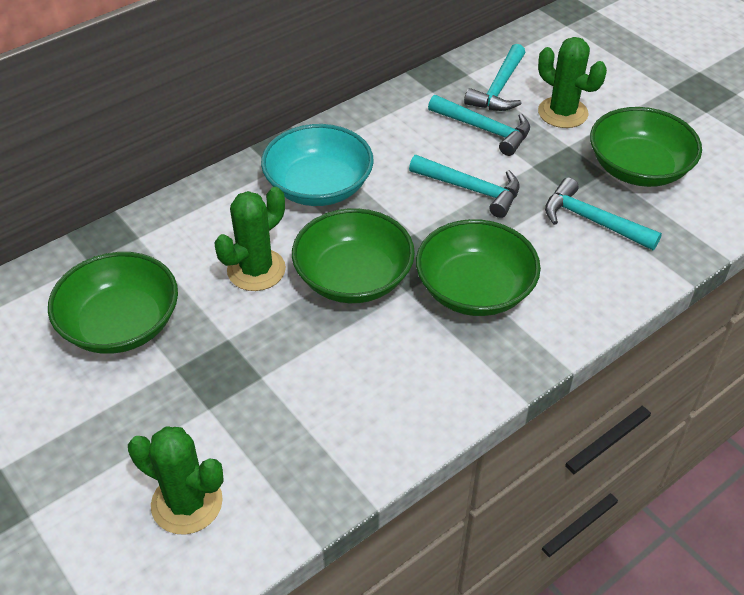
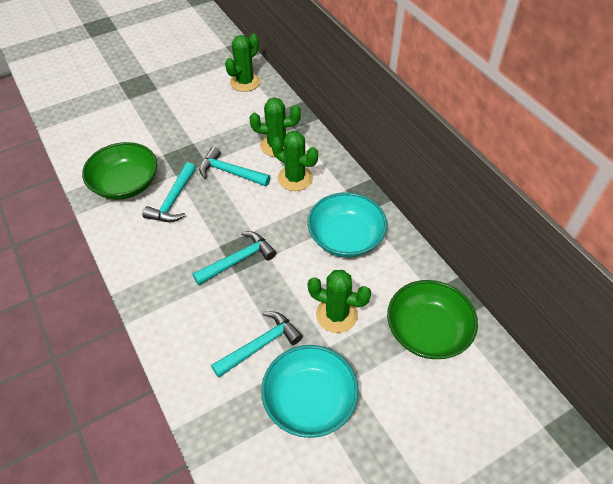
green bowl: 4 -> 2
green cactus: 3 -> 4
turquoise bowl: 1 -> 2

